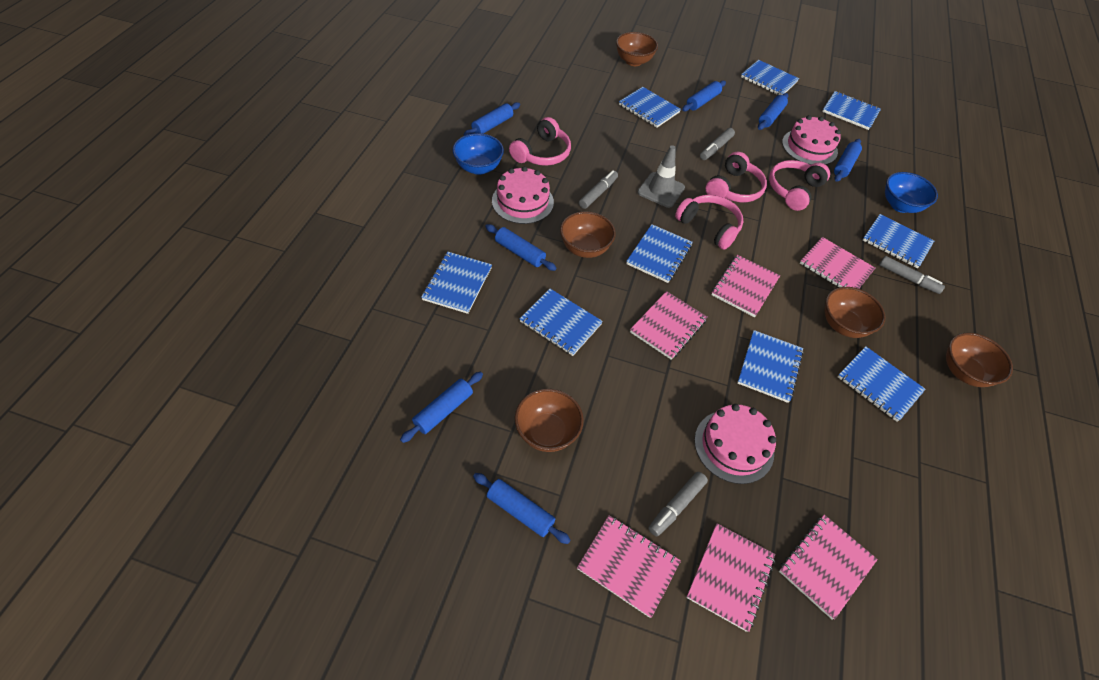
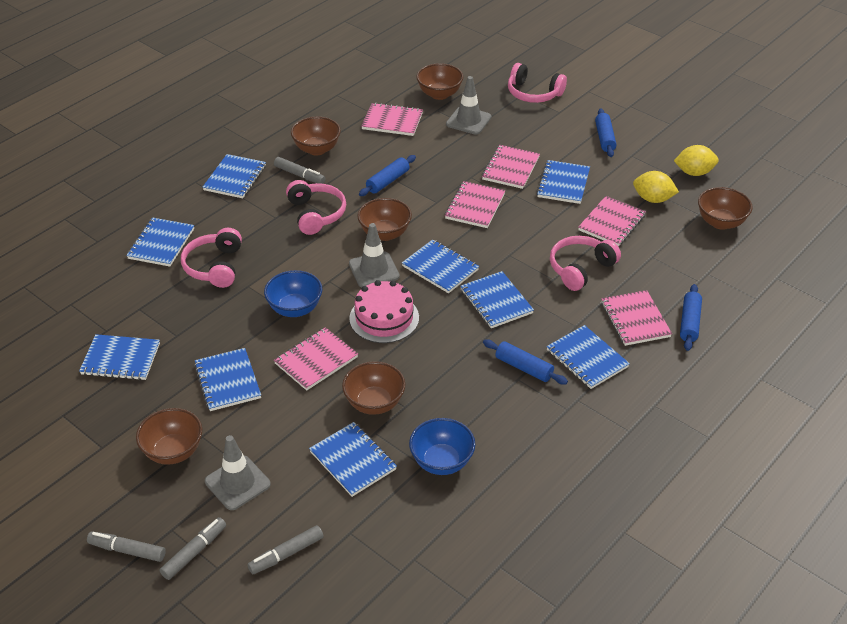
blue rolling pin: 7 -> 4
brown bowl: 5 -> 6
grey traffic cone: 1 -> 3
pink cake: 3 -> 1
yellow lemon: 0 -> 2

